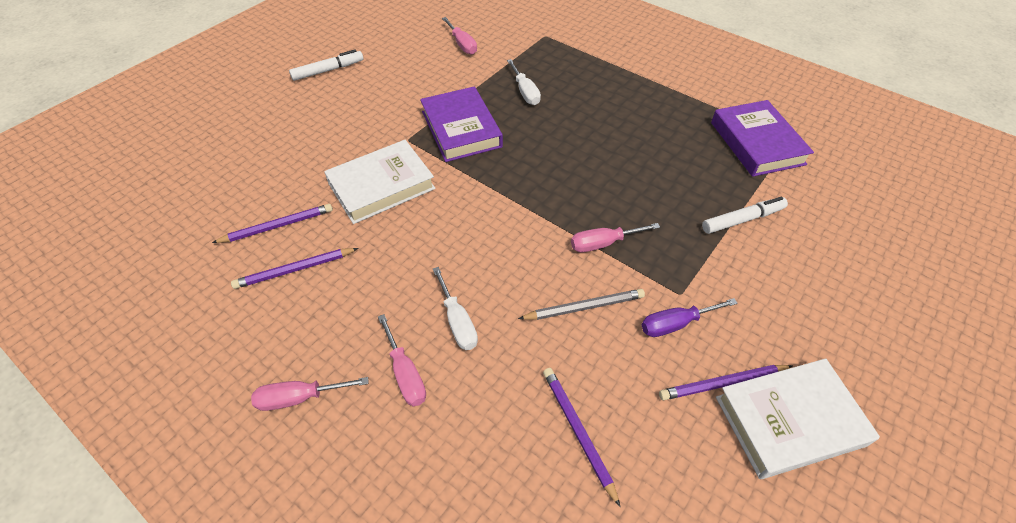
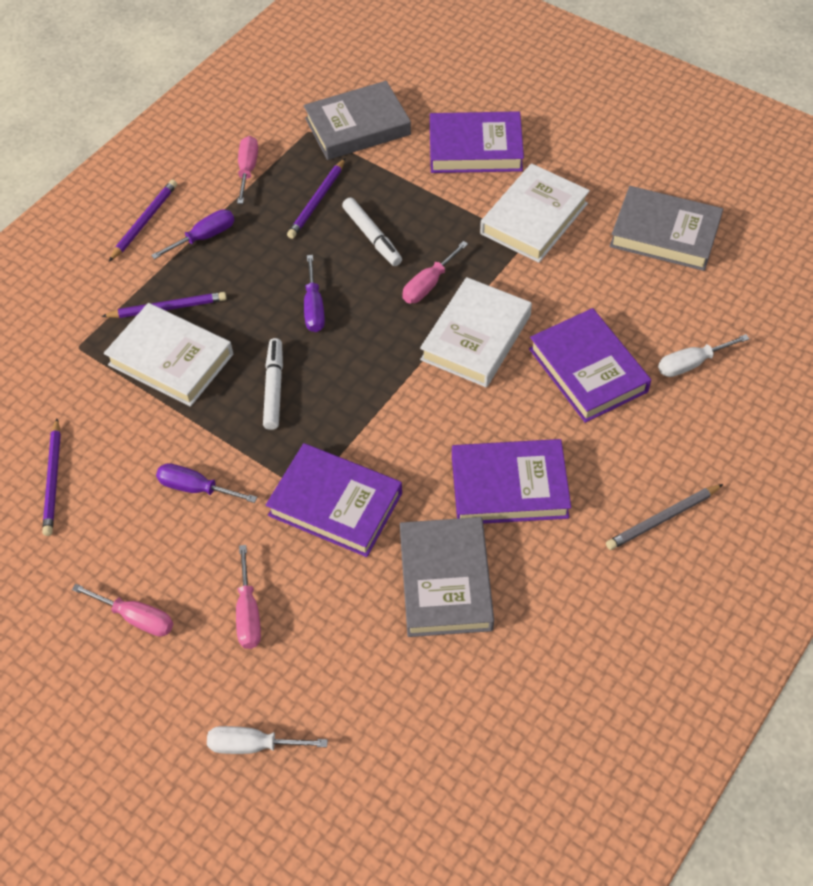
grey book: 0 -> 3
purple book: 2 -> 4
purple screwdriver: 1 -> 3
white book: 2 -> 3

